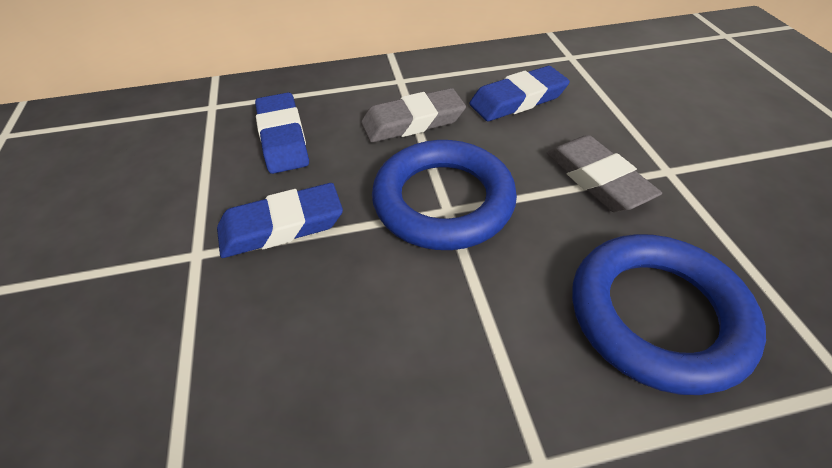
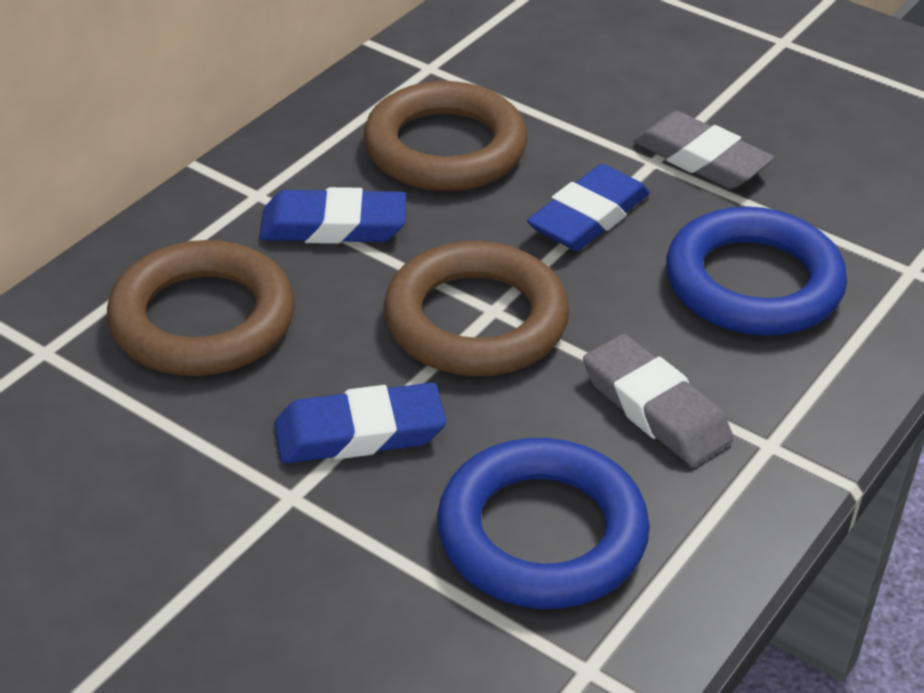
brown ring: 0 -> 3

